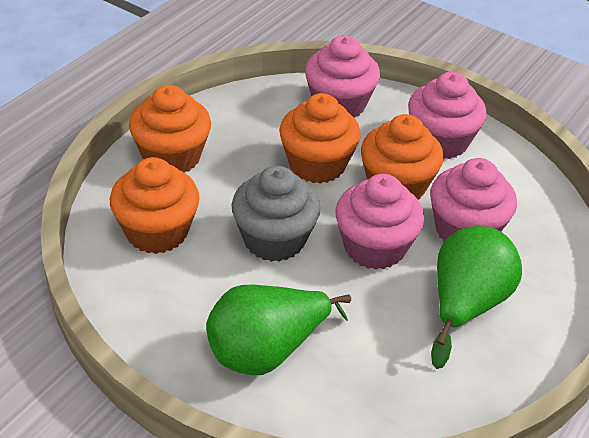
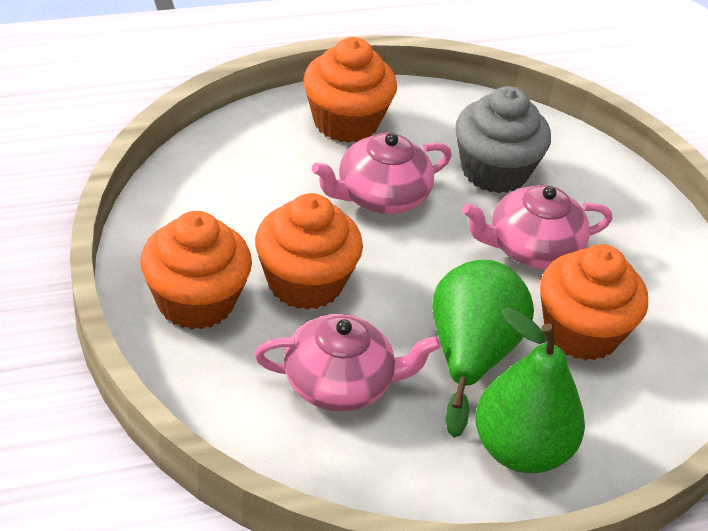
pink cupcake: 4 -> 0
pink teapot: 0 -> 3

